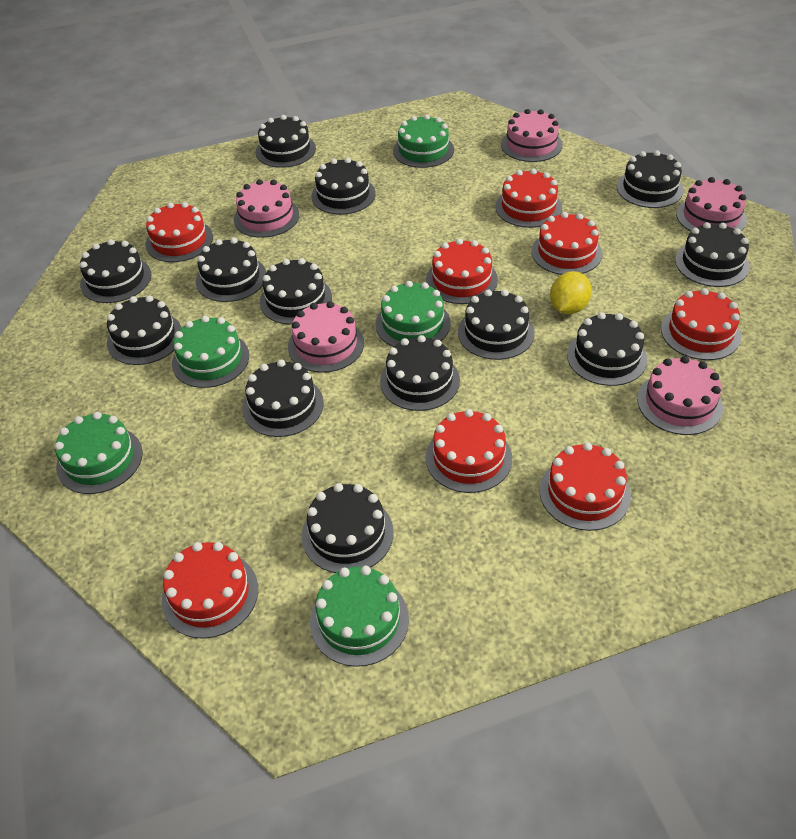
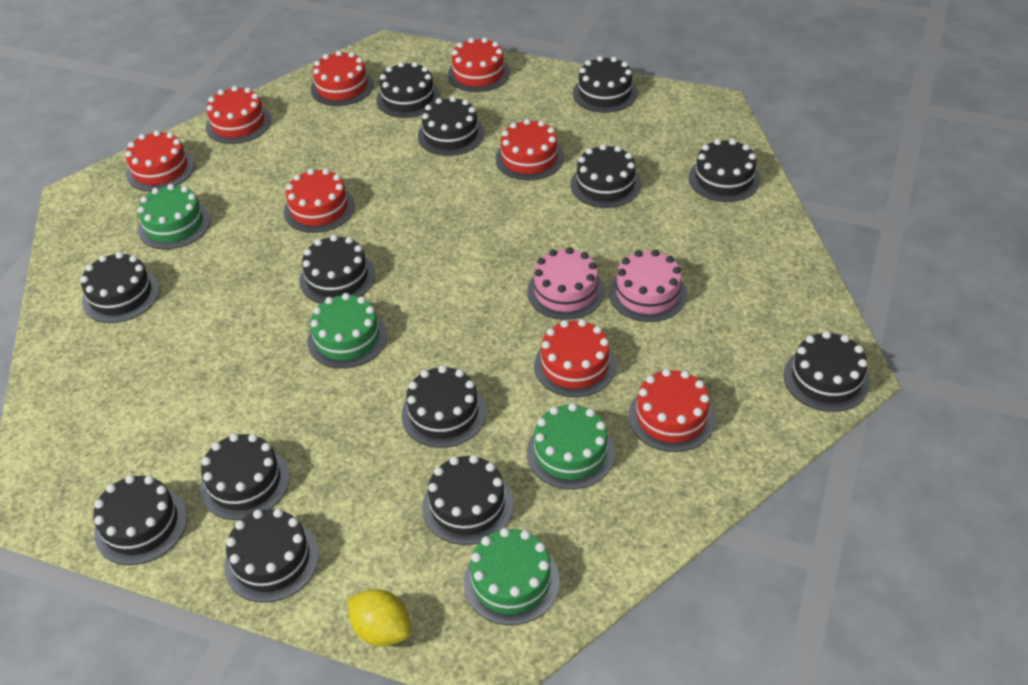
green cake: 5 -> 4
pink cake: 5 -> 2

